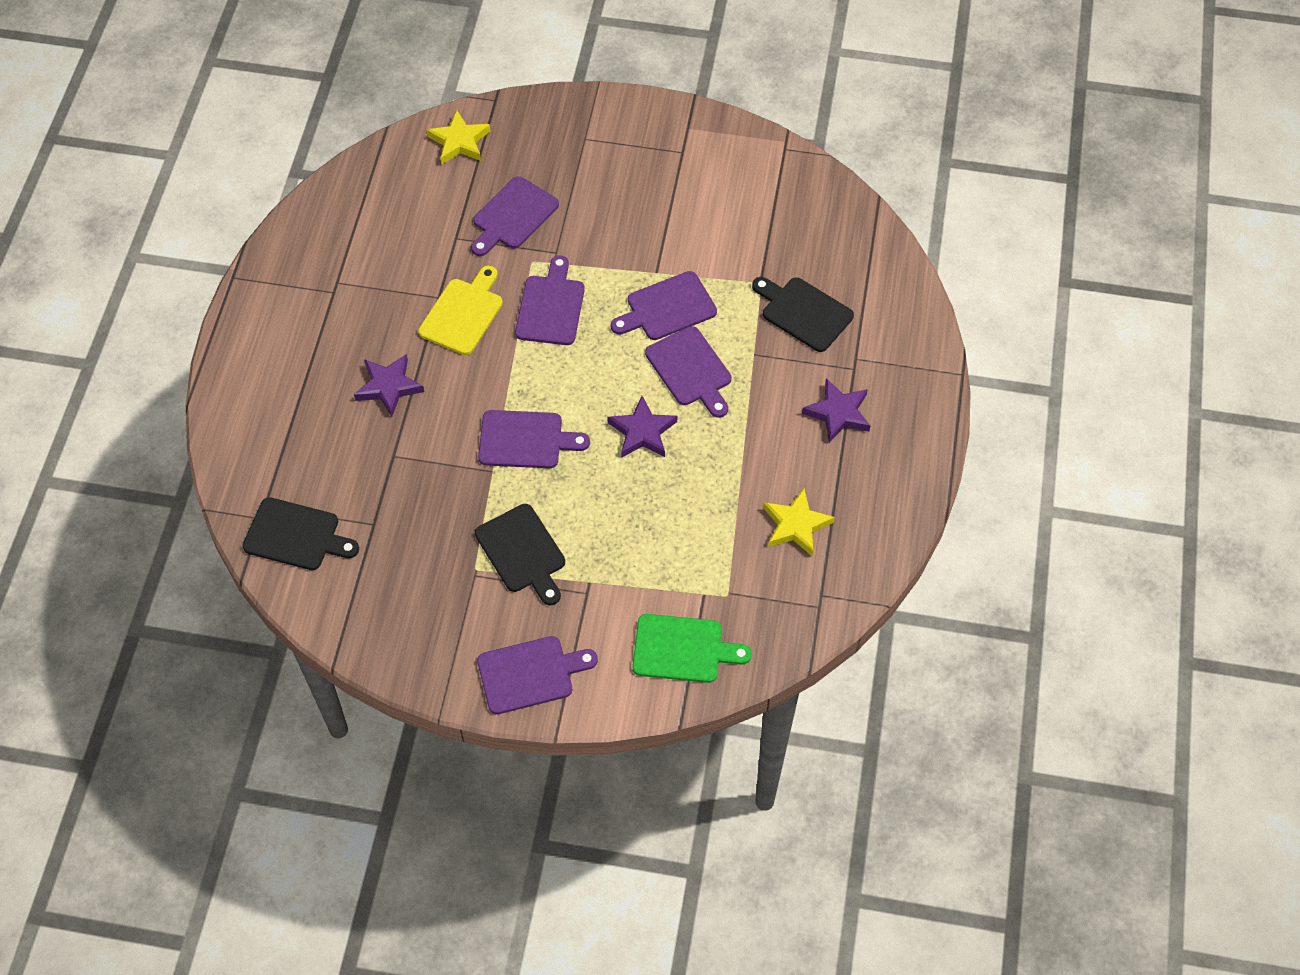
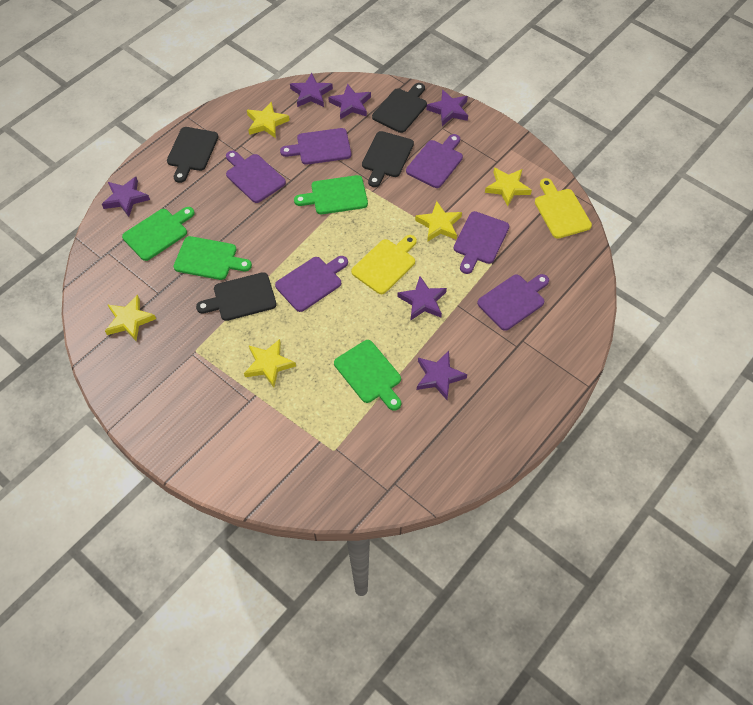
black cutting board: 3 -> 4
green cutting board: 1 -> 4
purple star: 3 -> 6
yellow cutting board: 1 -> 2
yellow star: 2 -> 5

